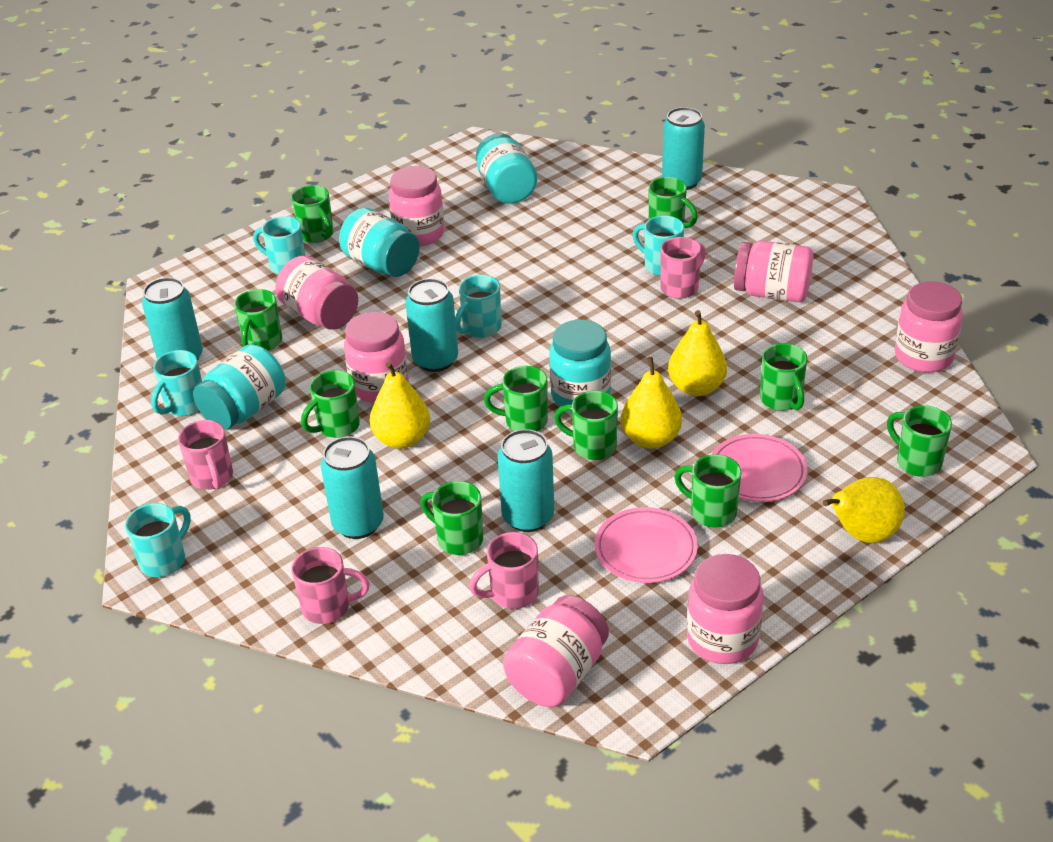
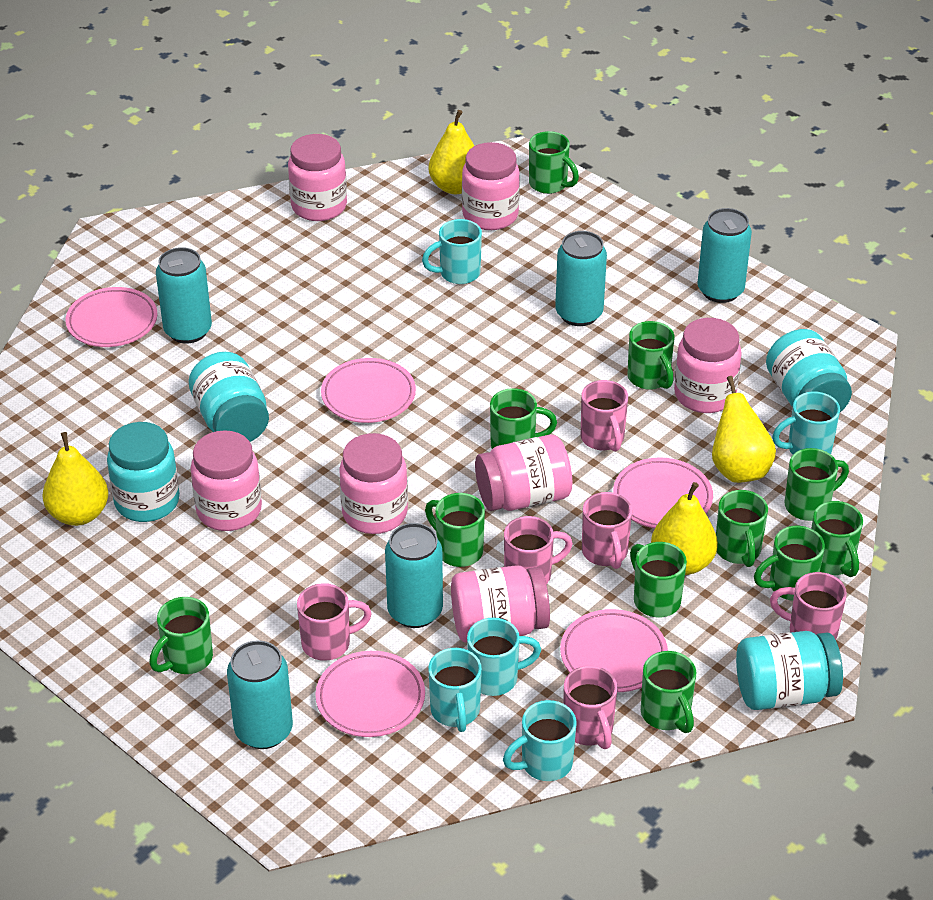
green mug: 10 -> 11
pink mug: 4 -> 6
pink plate: 2 -> 5

